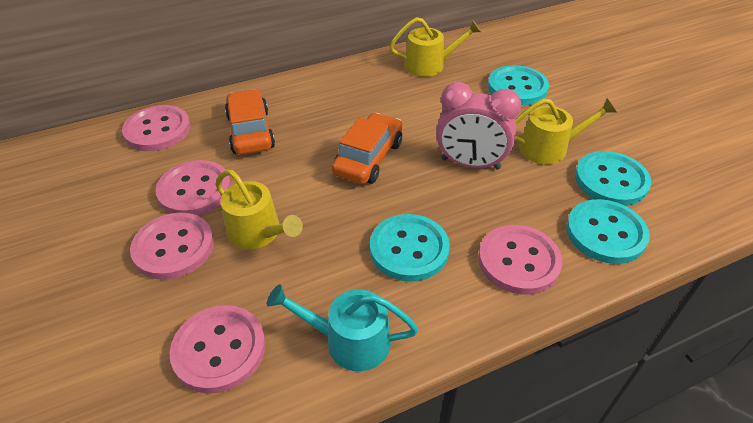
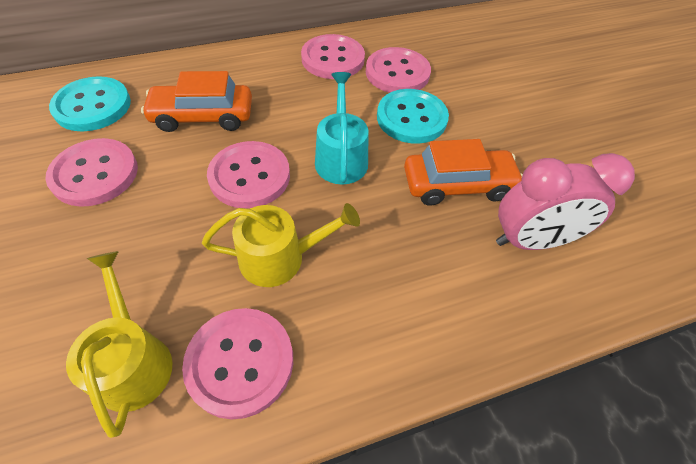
turquoise button: 4 -> 2
yellow watering can: 3 -> 2

